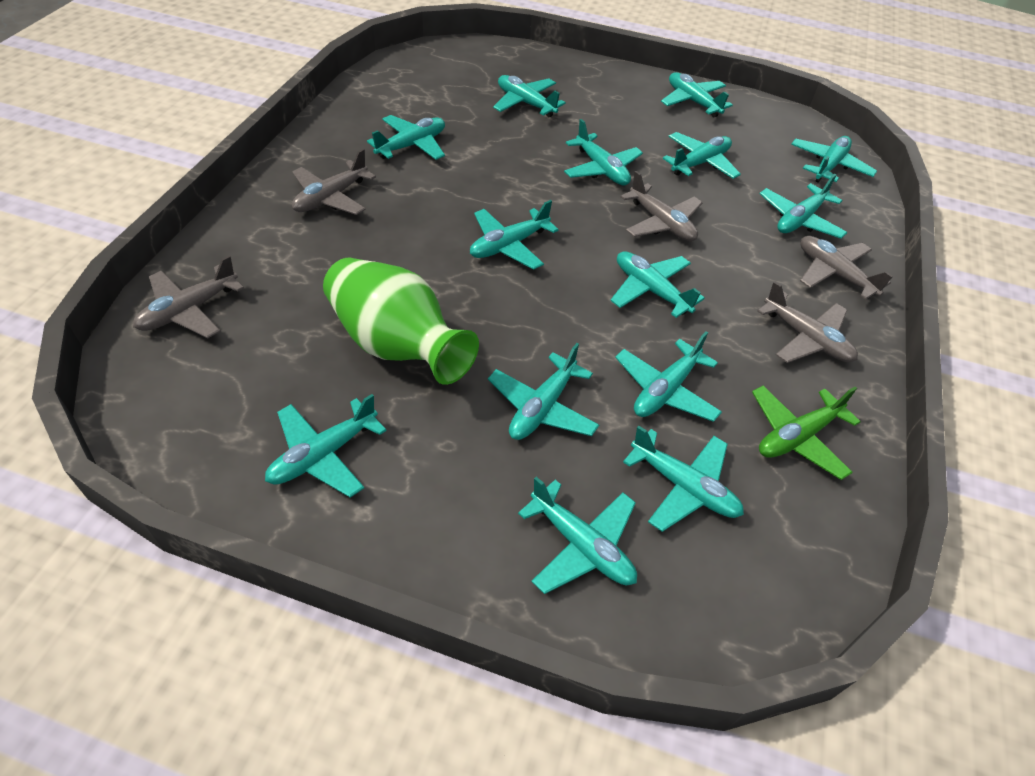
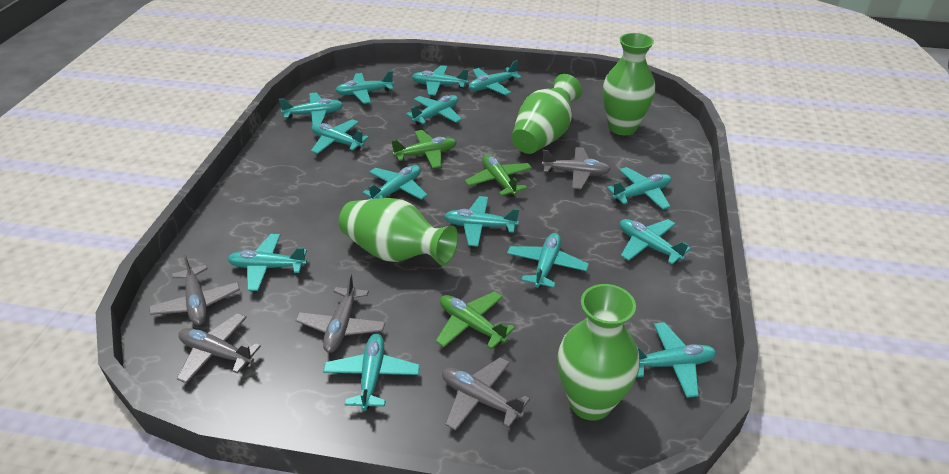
green plane: 1 -> 3
green vase: 1 -> 4

